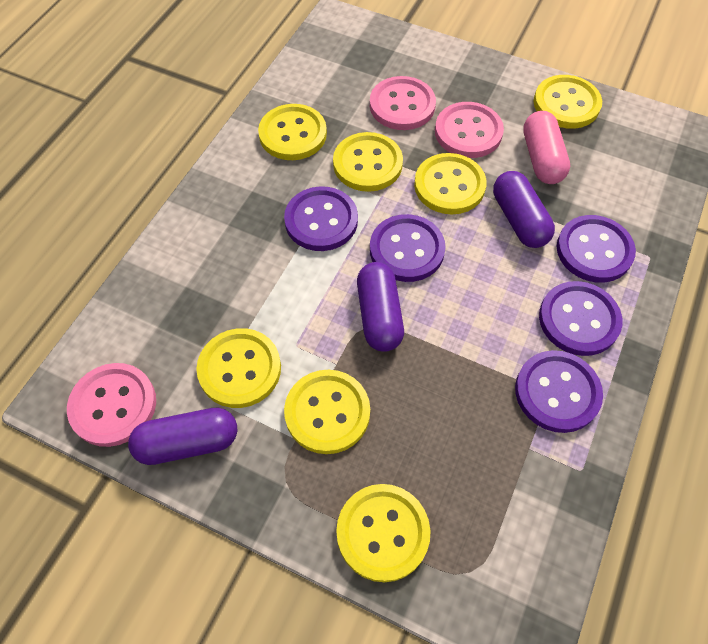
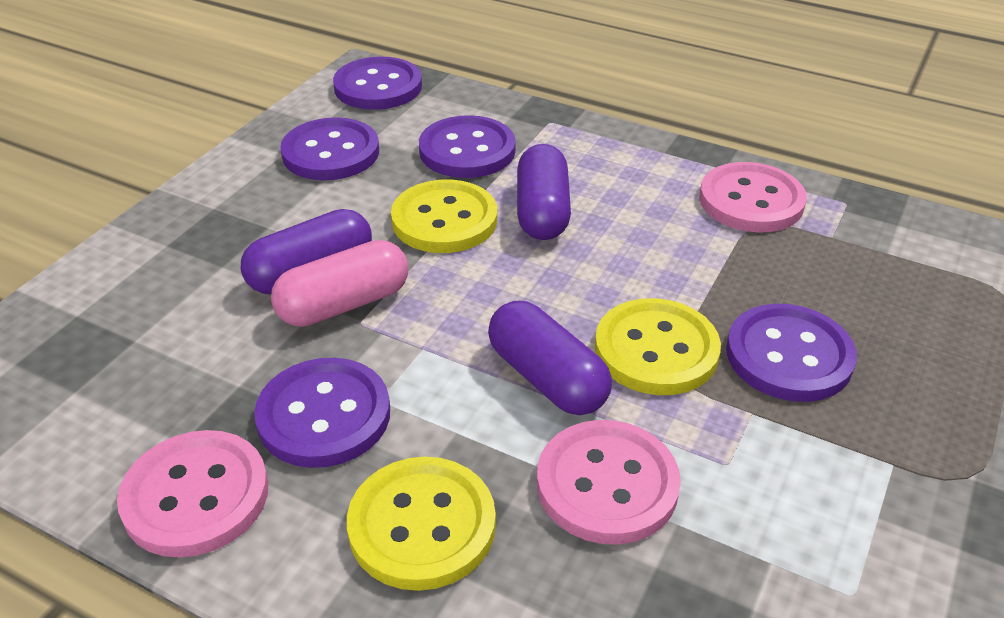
yellow button: 7 -> 3

